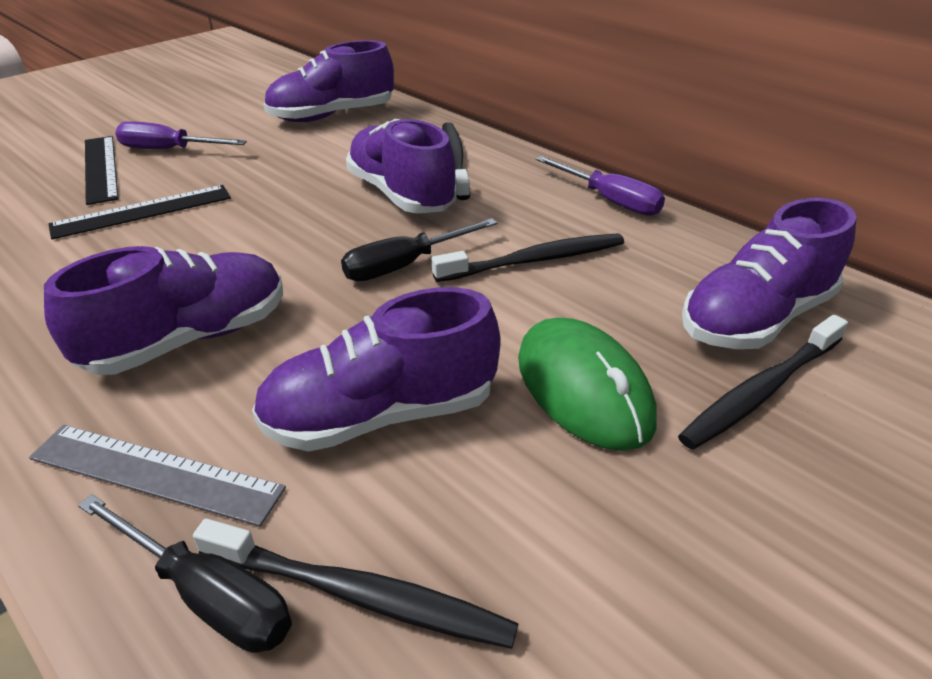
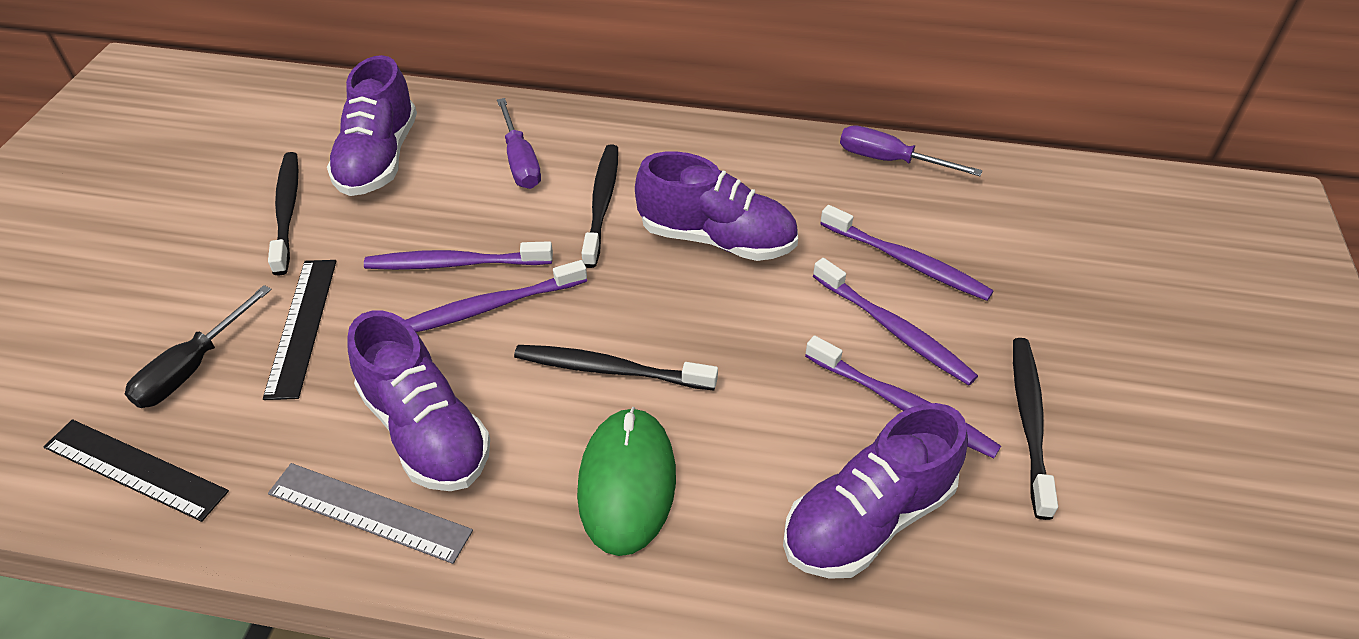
black screwdriver: 2 -> 1
purple shoe: 5 -> 4
purple toothbrush: 0 -> 5

